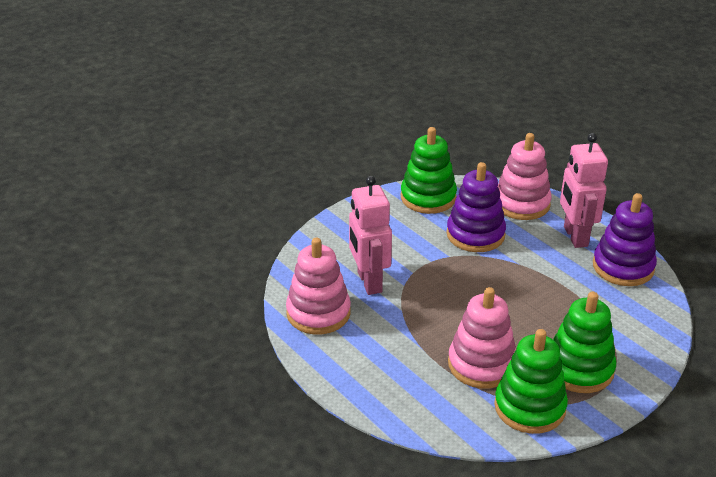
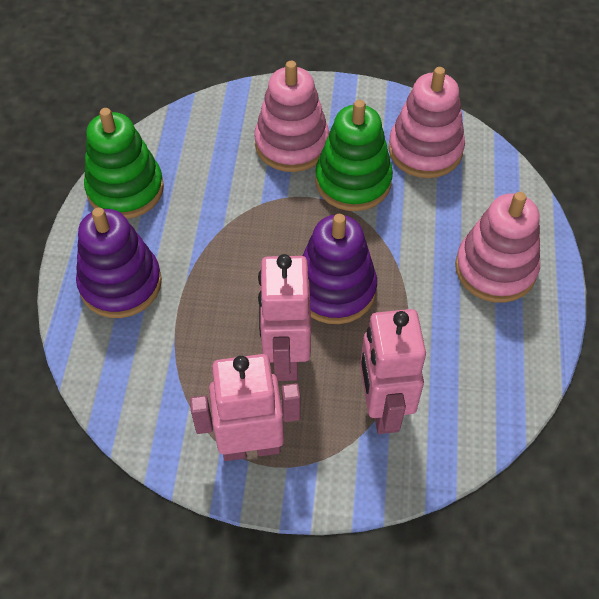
green stacking toy: 3 -> 2
pink robot: 2 -> 3

